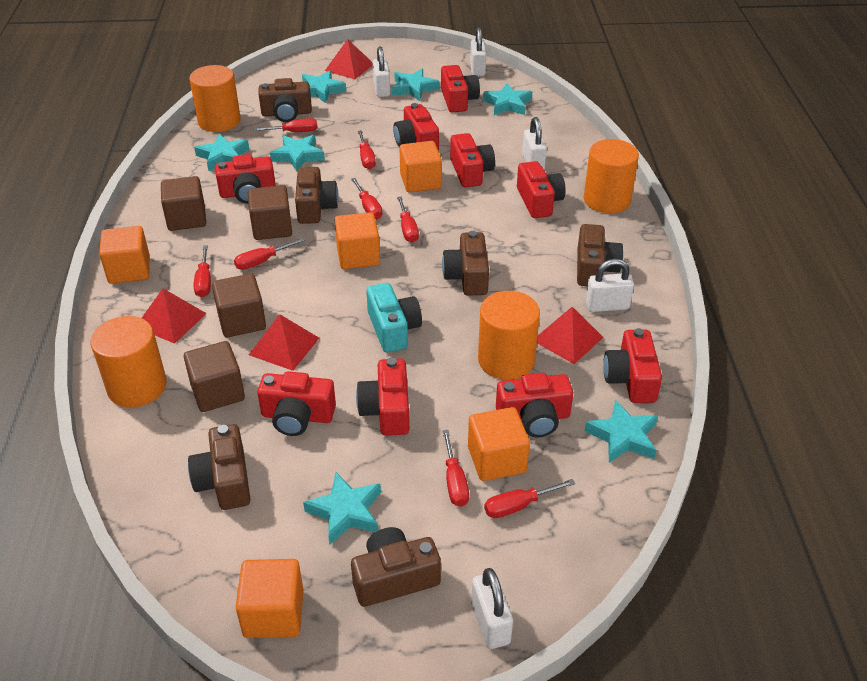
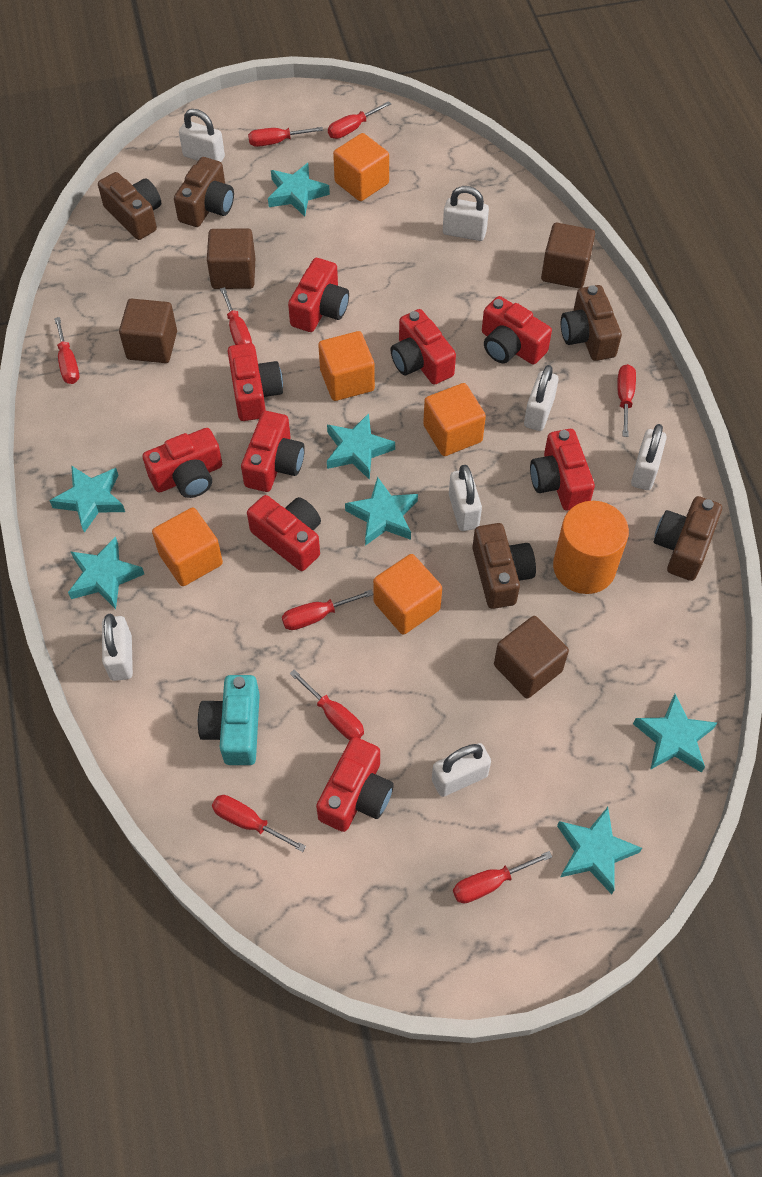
brown camera: 6 -> 5
orange cylinder: 4 -> 1
red pyramid: 4 -> 0
red screwdriver: 8 -> 9
white padlock: 5 -> 7

